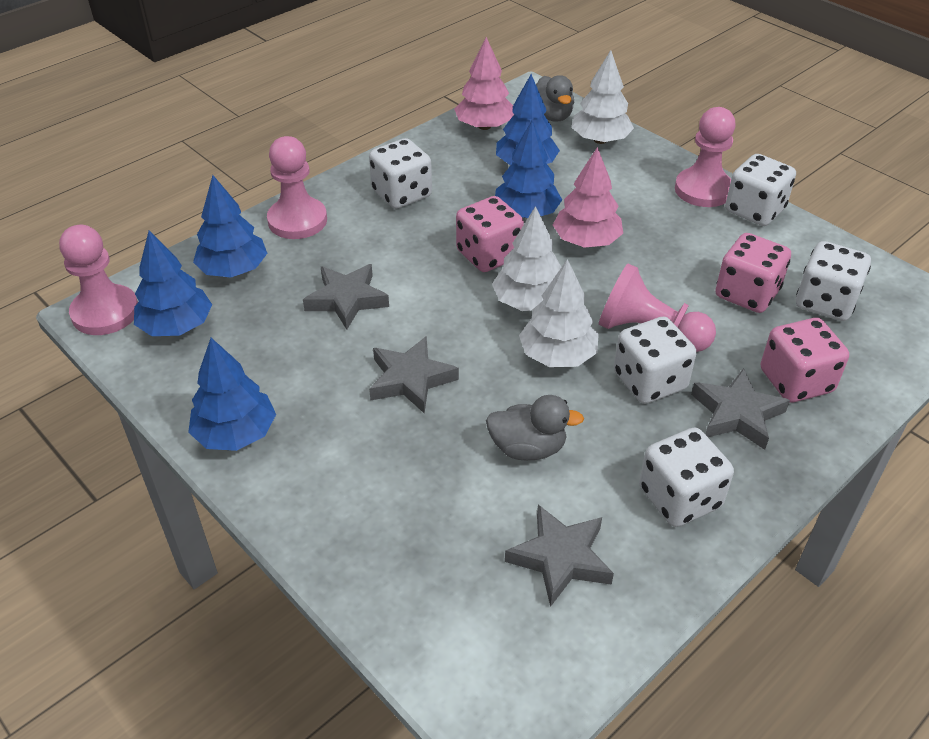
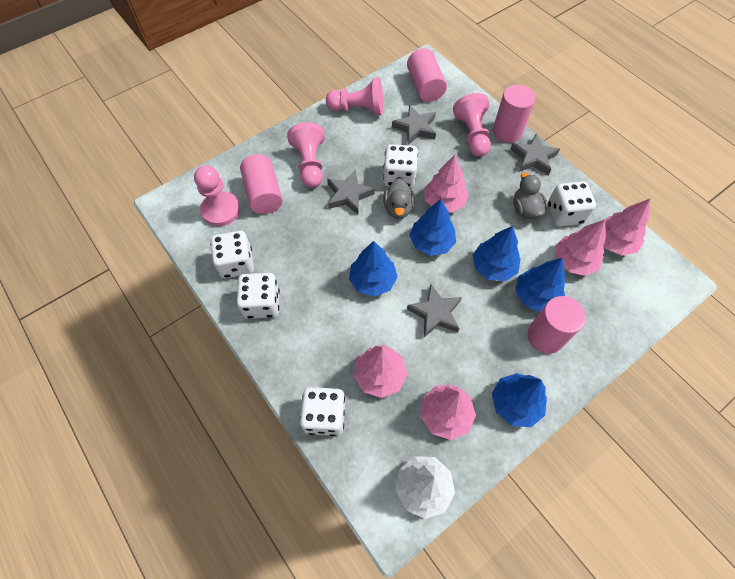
pink cylinder: 0 -> 4
pink dice: 3 -> 0
pink tree: 2 -> 5
white tree: 3 -> 1

